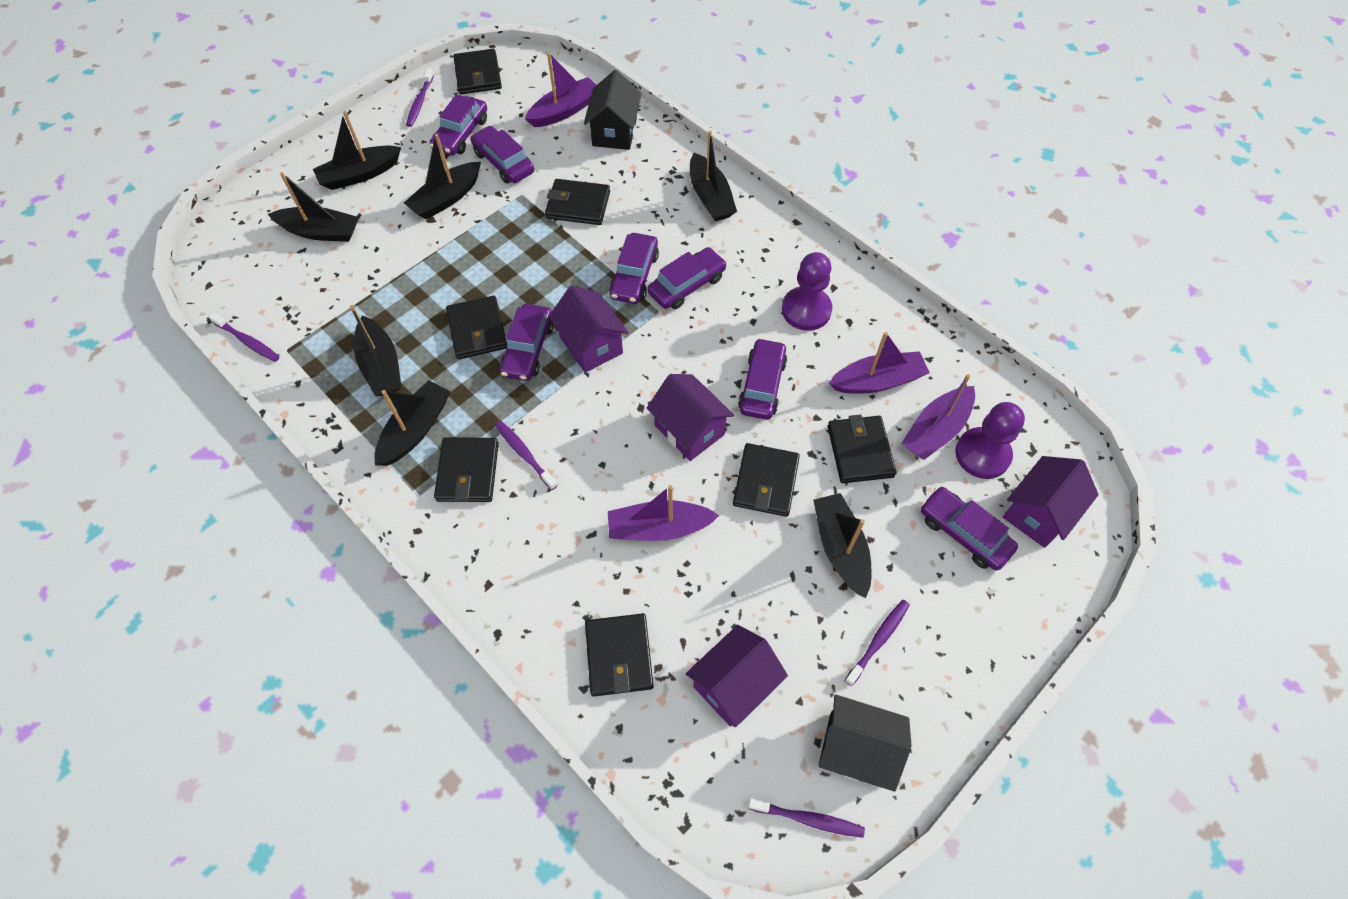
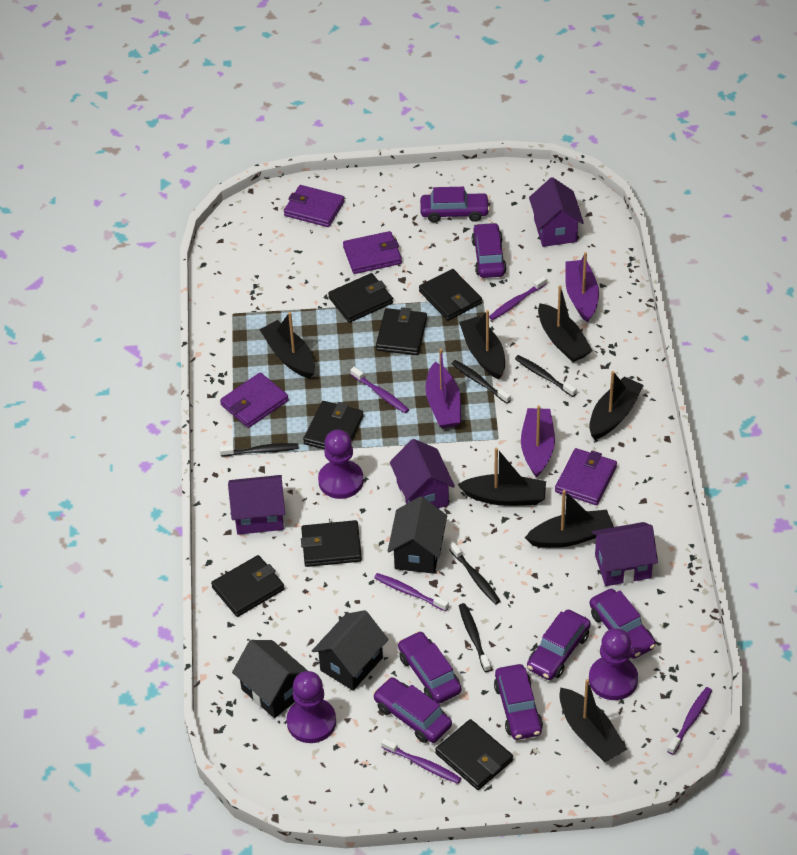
black house: 2 -> 3
black toothbrush: 0 -> 5
purple boat: 4 -> 3
purple pawn: 2 -> 3
purple wallet: 0 -> 4

